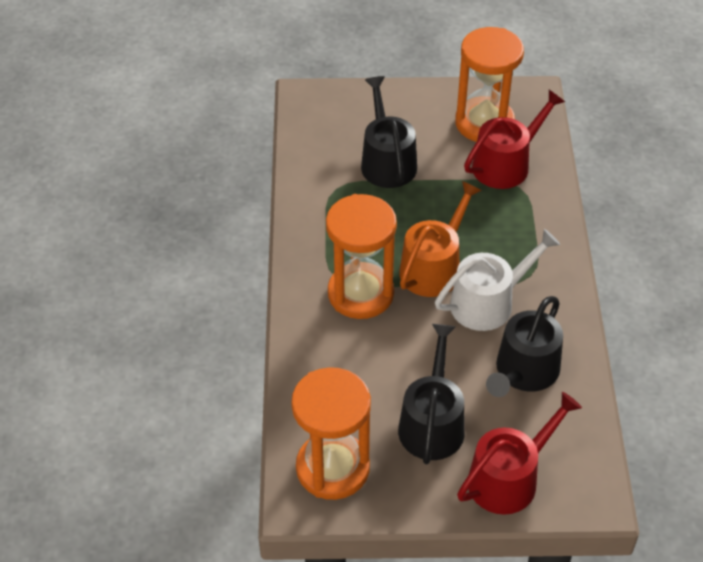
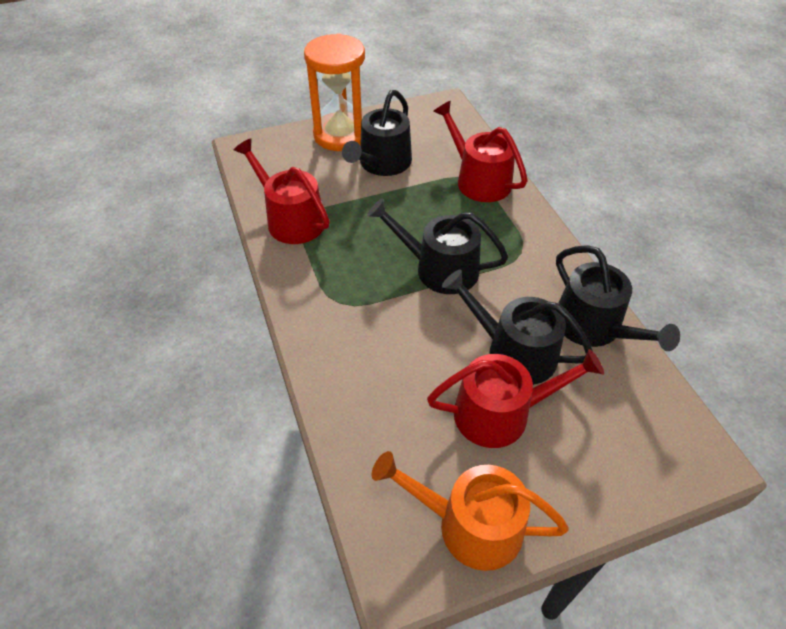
black watering can: 3 -> 4
orange hourglass: 3 -> 1
red watering can: 2 -> 3
white watering can: 1 -> 0

